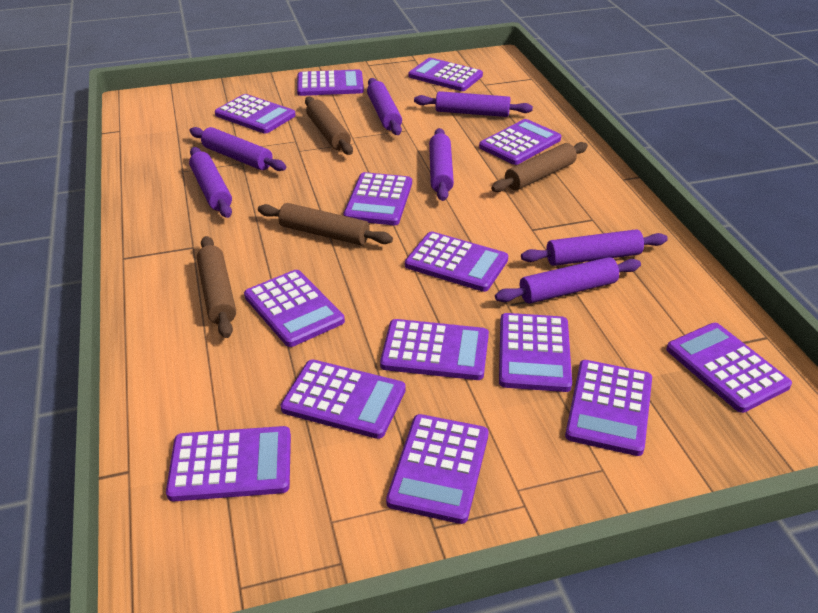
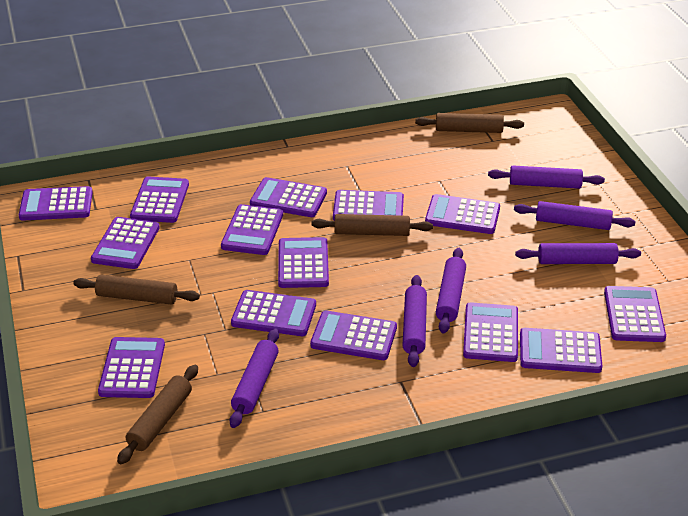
purple rolling pin: 7 -> 6

